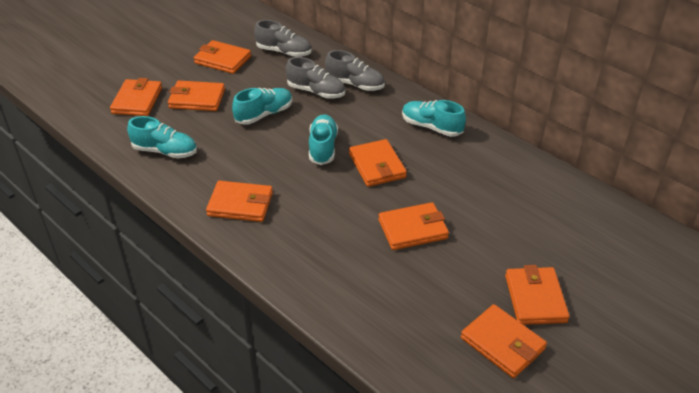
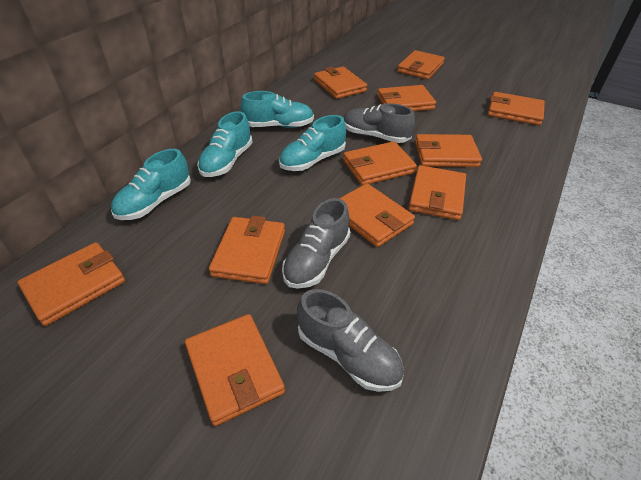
orange wallet: 8 -> 11

